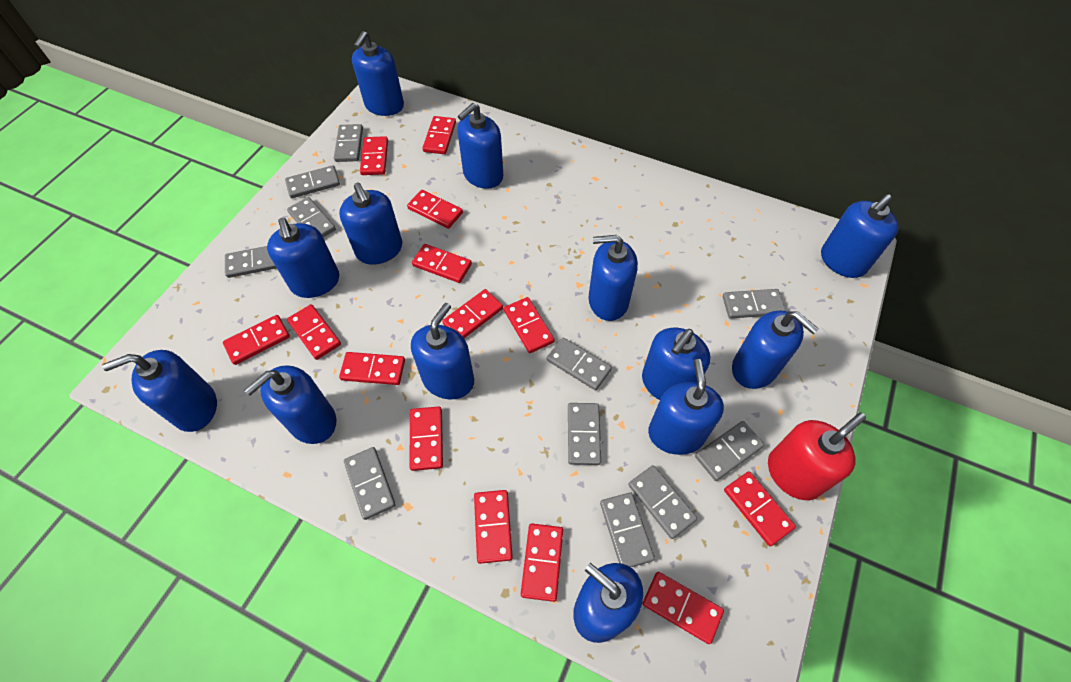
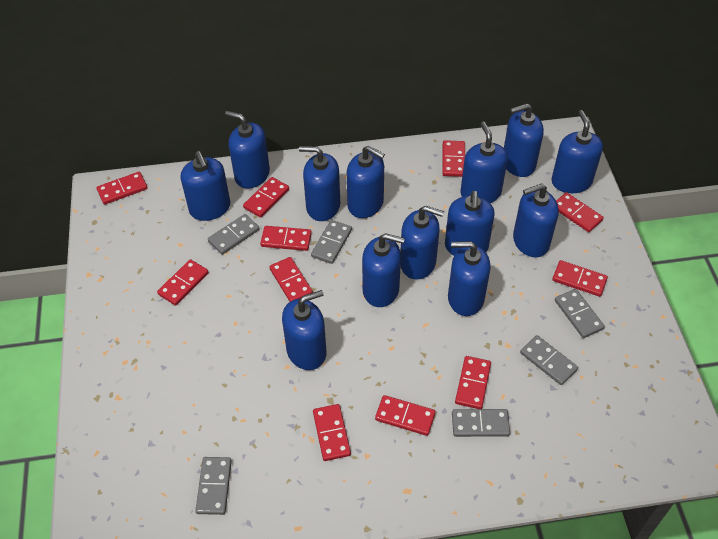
grey domino: 11 -> 6
red domino: 14 -> 11
red soap dispenser: 1 -> 0

